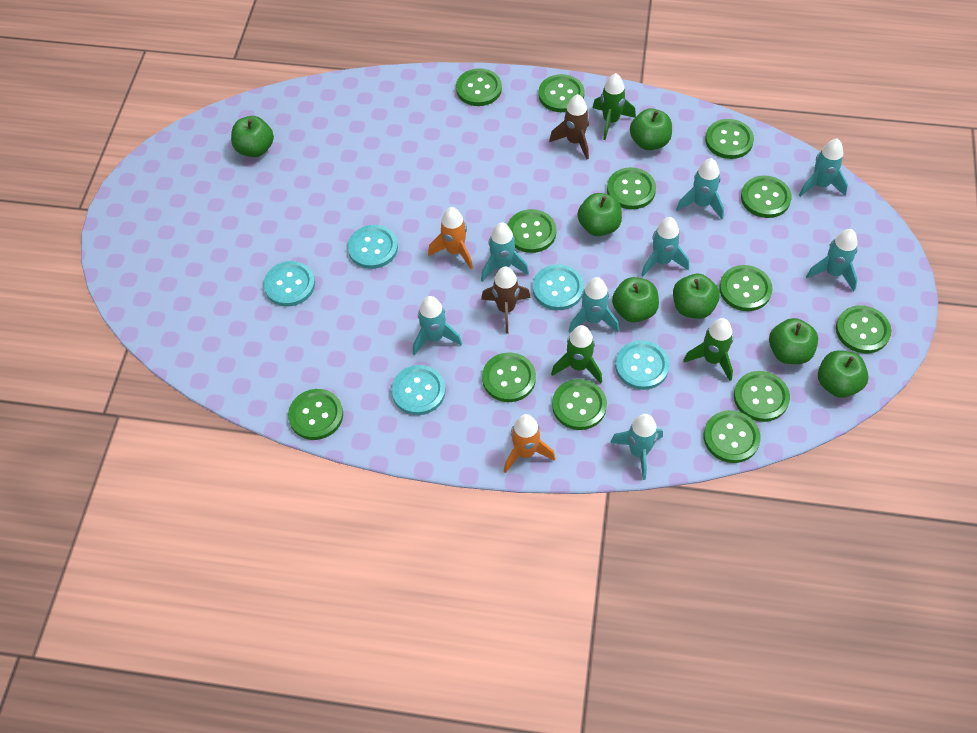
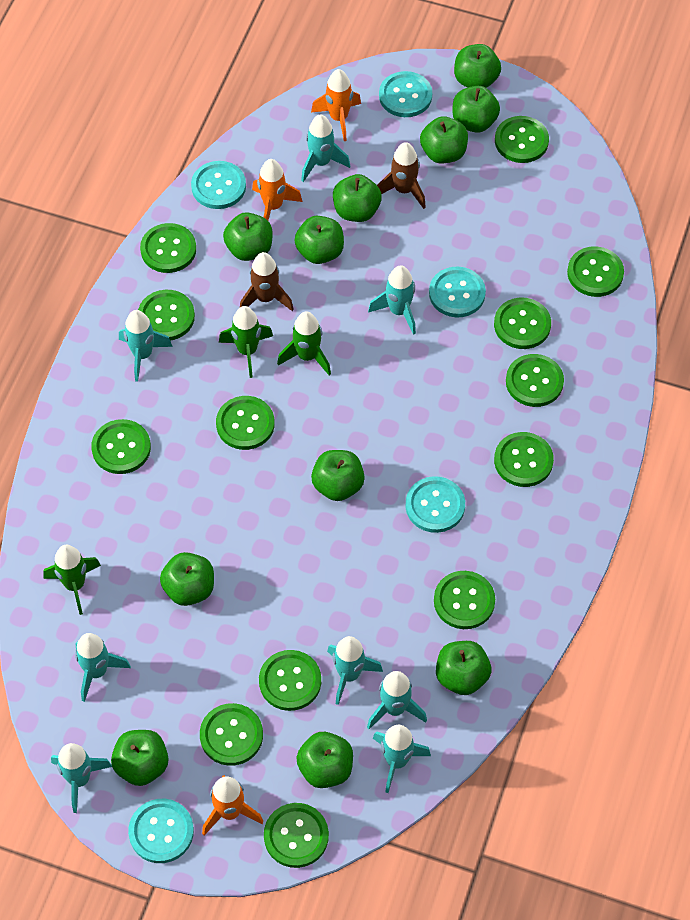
green apple: 7 -> 11
orange rocket: 2 -> 3

